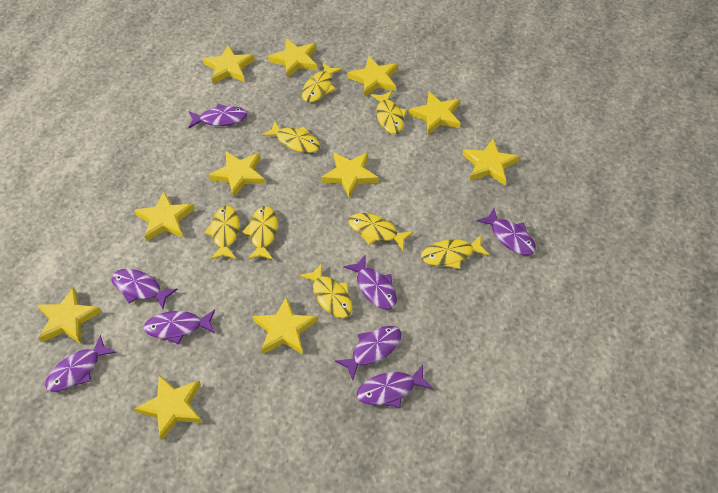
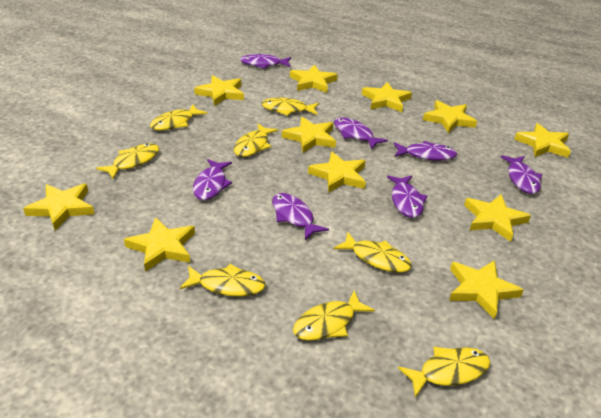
purple fish: 8 -> 7

